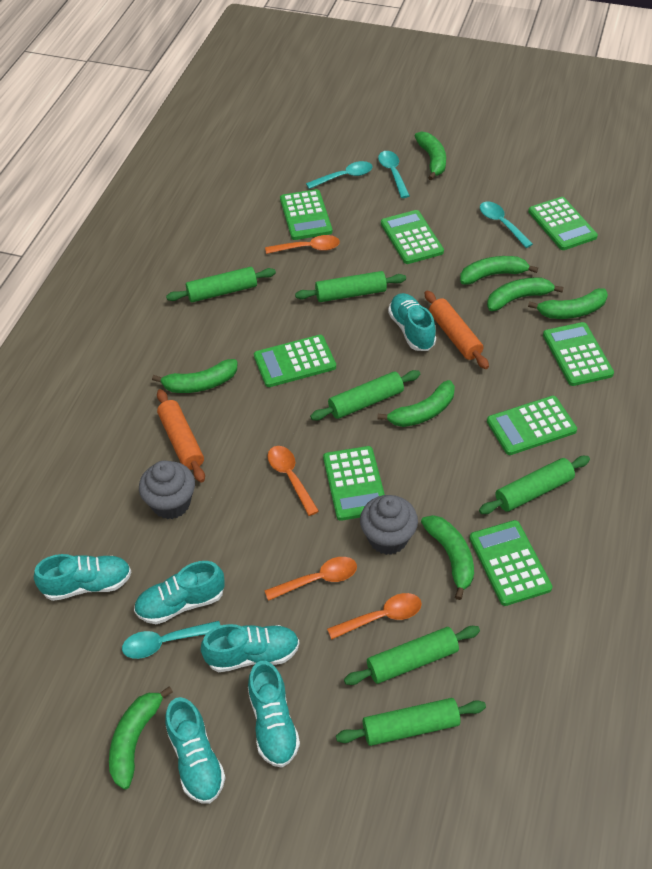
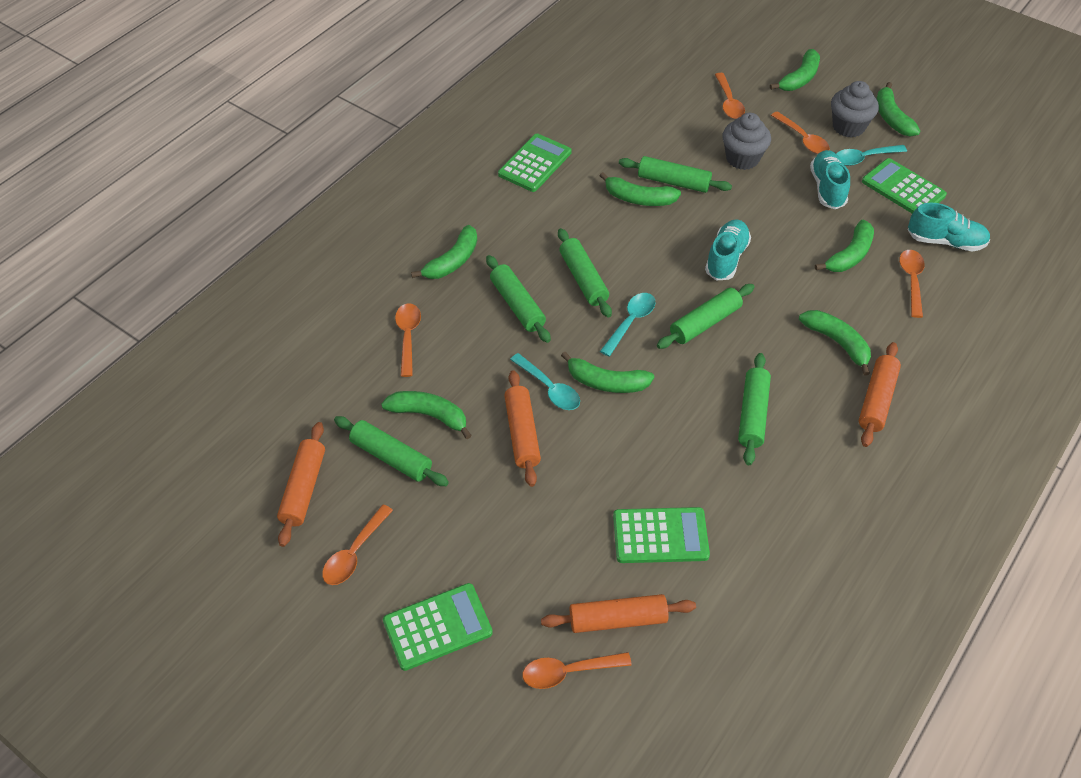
green calculator: 8 -> 4
orange rolling pin: 2 -> 4
orange spoon: 4 -> 6
turquoise shoe: 6 -> 3
turquoise spoon: 4 -> 3

